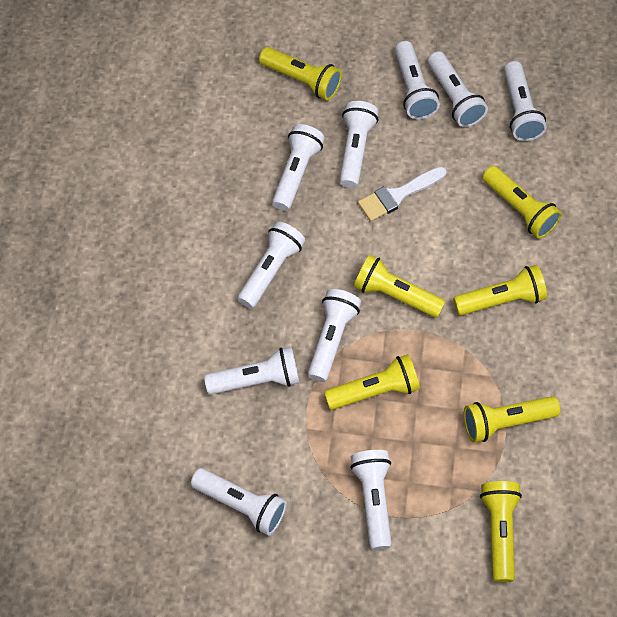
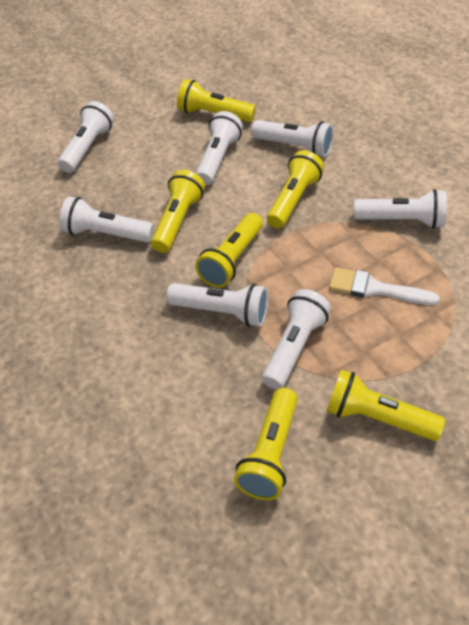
white flashlight: 10 -> 7
yellow flashlight: 7 -> 6

